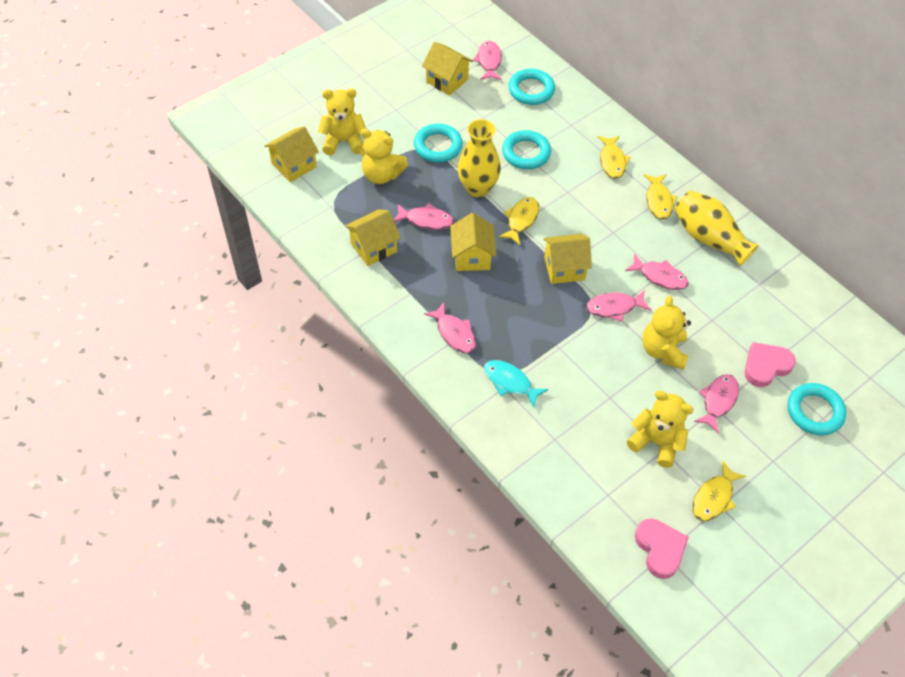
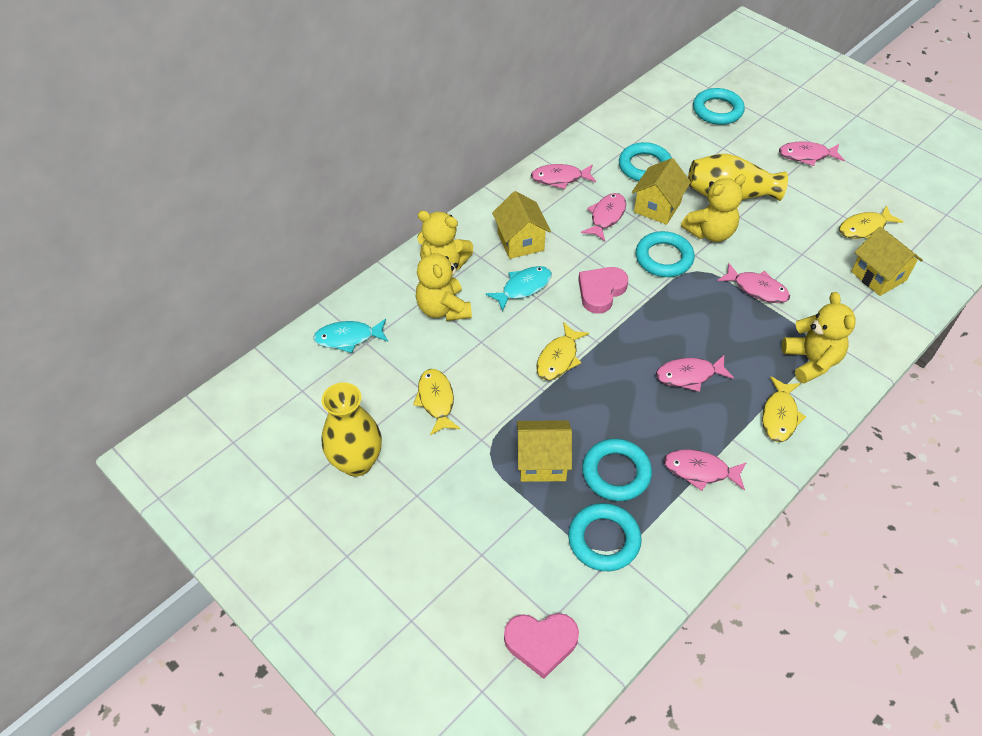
turquoise fish: 1 -> 2
turquoise ring: 4 -> 5
yellow house: 5 -> 4

